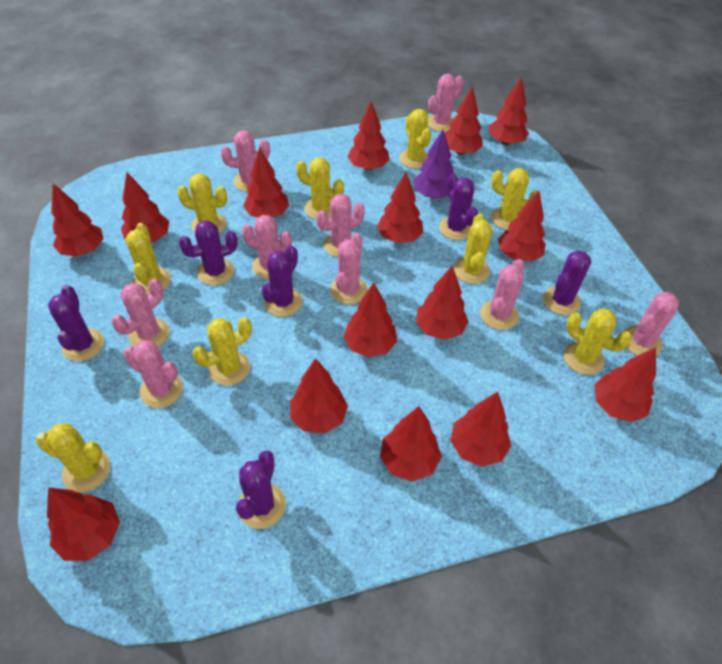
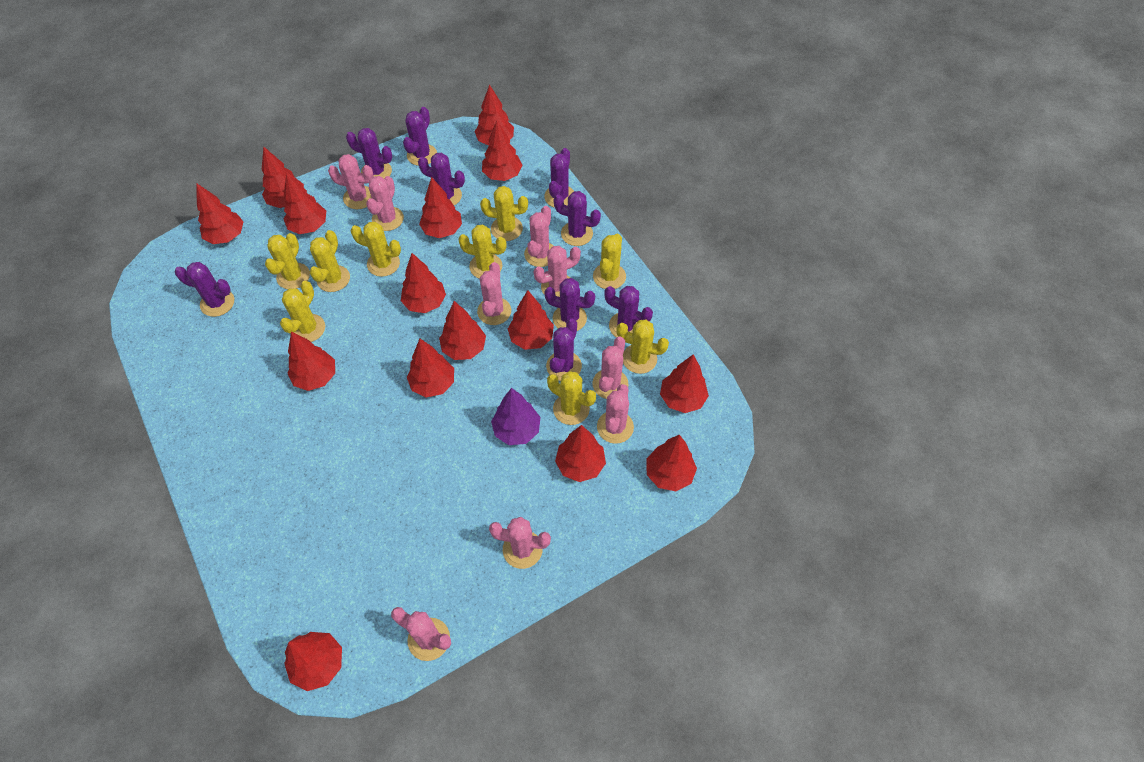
purple cactus: 6 -> 9

